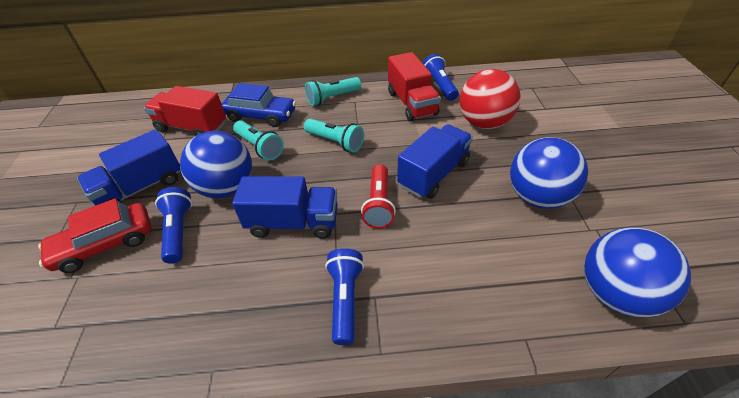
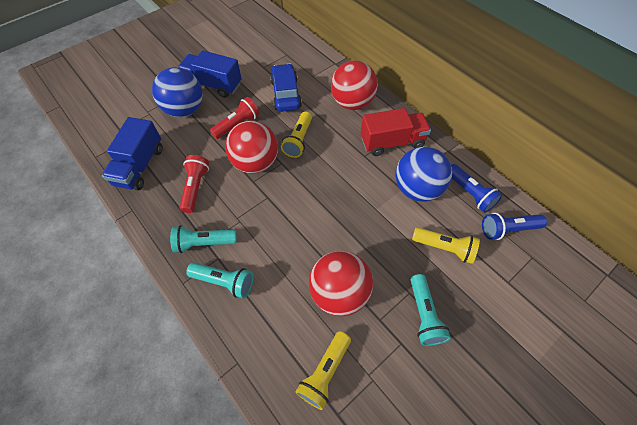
blue ball: 3 -> 2
blue flashlight: 3 -> 2
blue truck: 3 -> 2
red ball: 1 -> 3
red car: 1 -> 0
red flashlight: 1 -> 2
red truck: 2 -> 1
yellow flashlight: 0 -> 3

